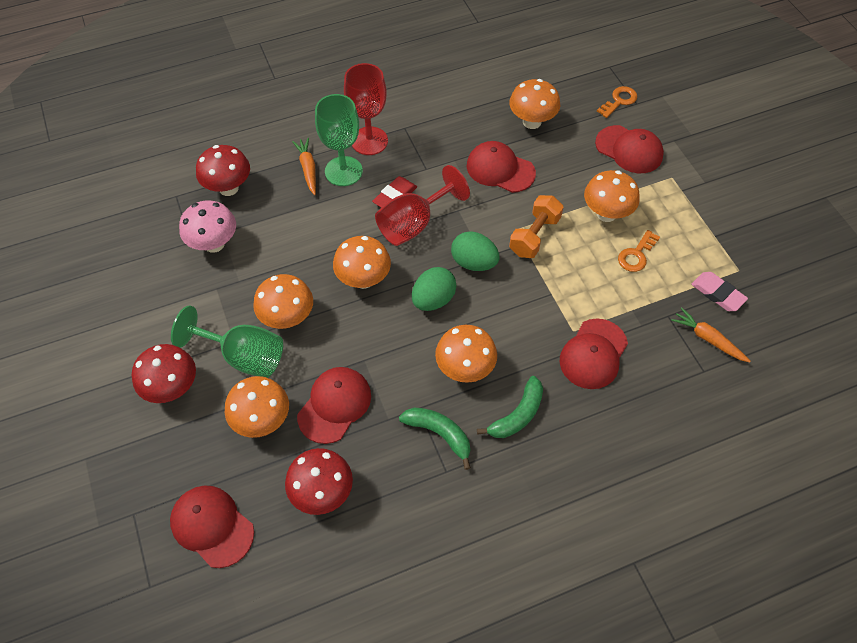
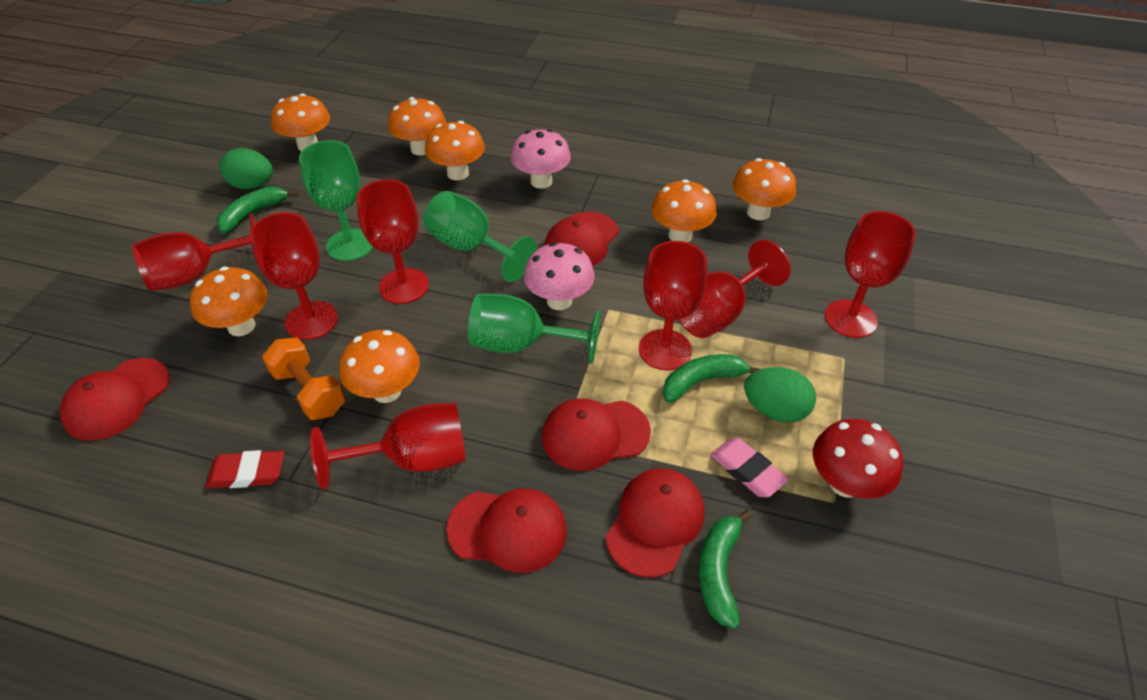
green banana: 2 -> 3
green goblet: 2 -> 3
orange carrot: 2 -> 0
orange key: 2 -> 0
orange mushroom: 6 -> 7
pink mushroom: 1 -> 2
red goblet: 2 -> 7
red mushroom: 3 -> 1

